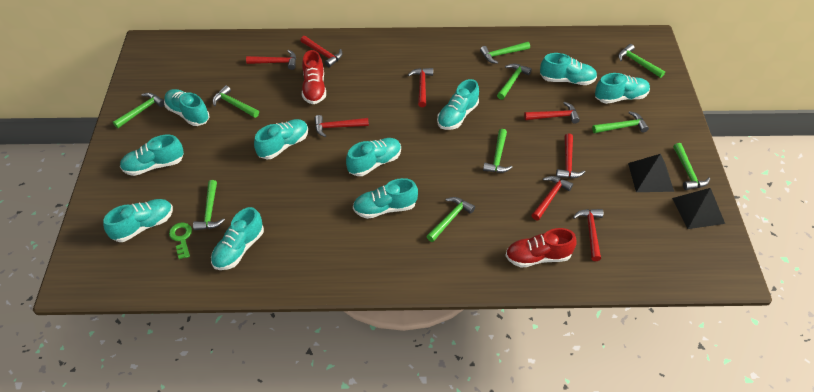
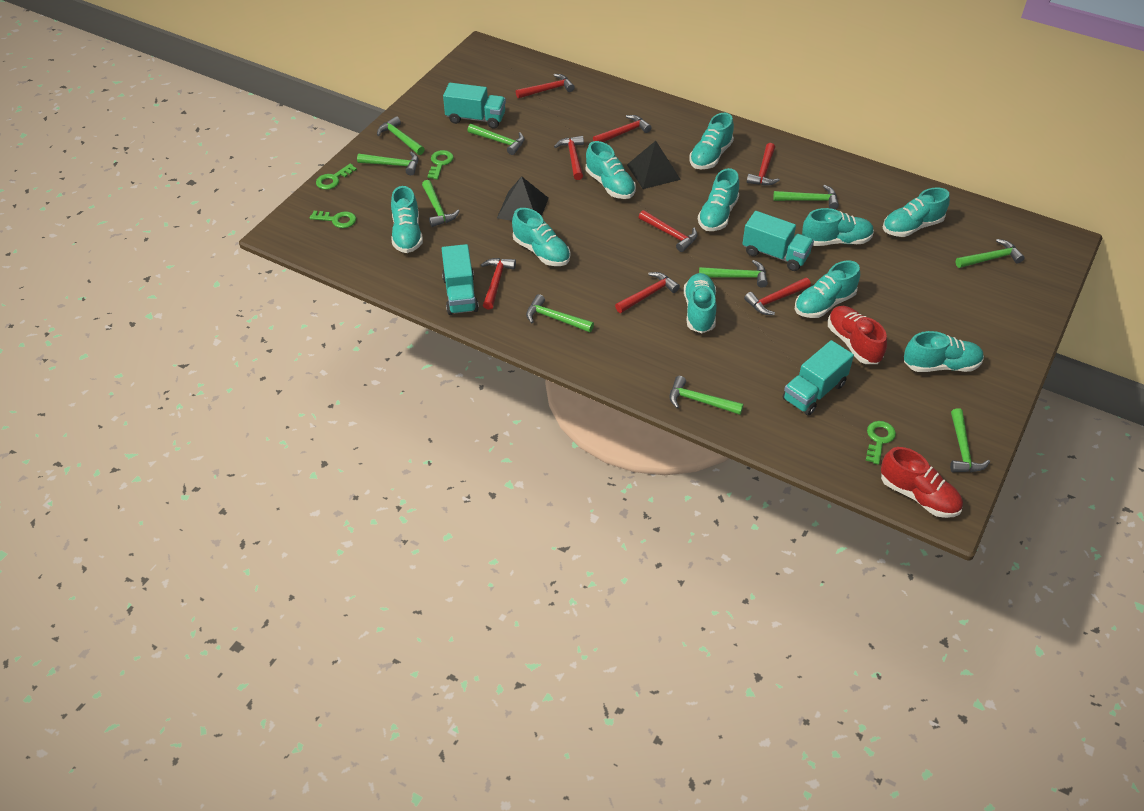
green key: 1 -> 4
turquoise truck: 0 -> 4

